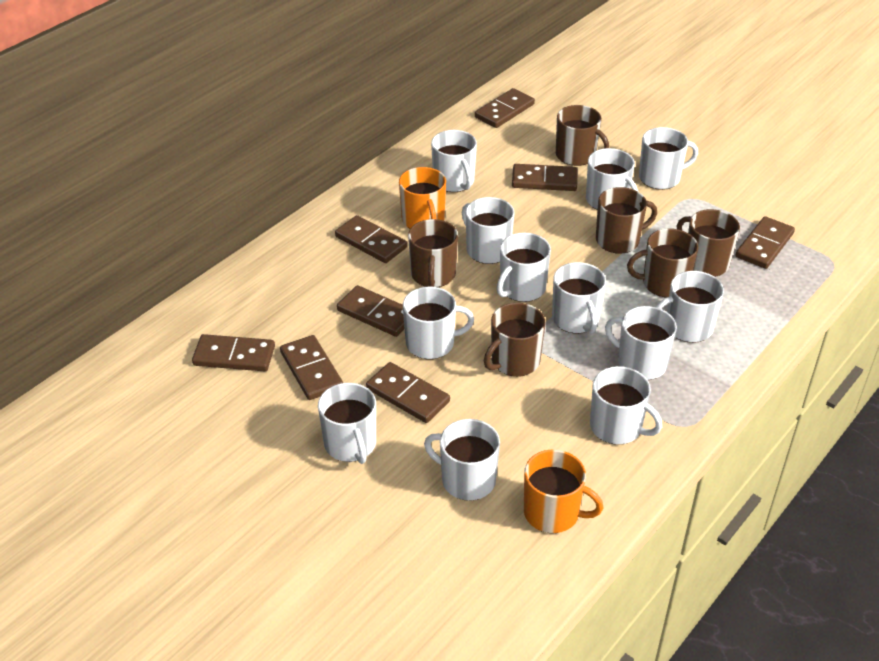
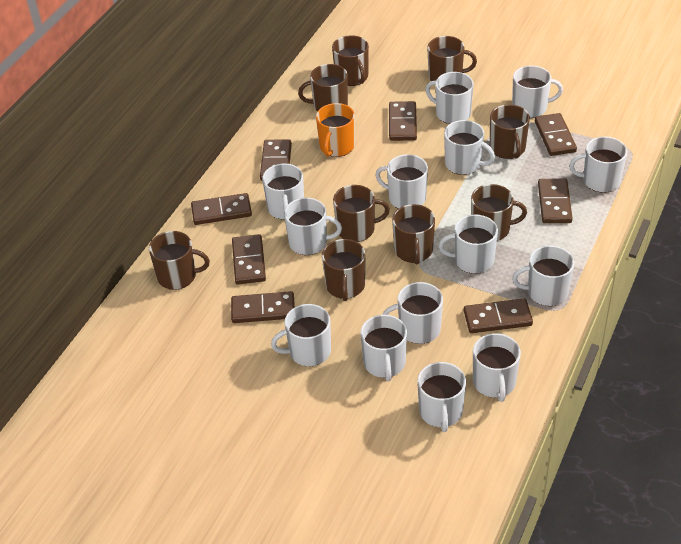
brown mug: 6 -> 9
orange mug: 2 -> 1
white mug: 12 -> 14

